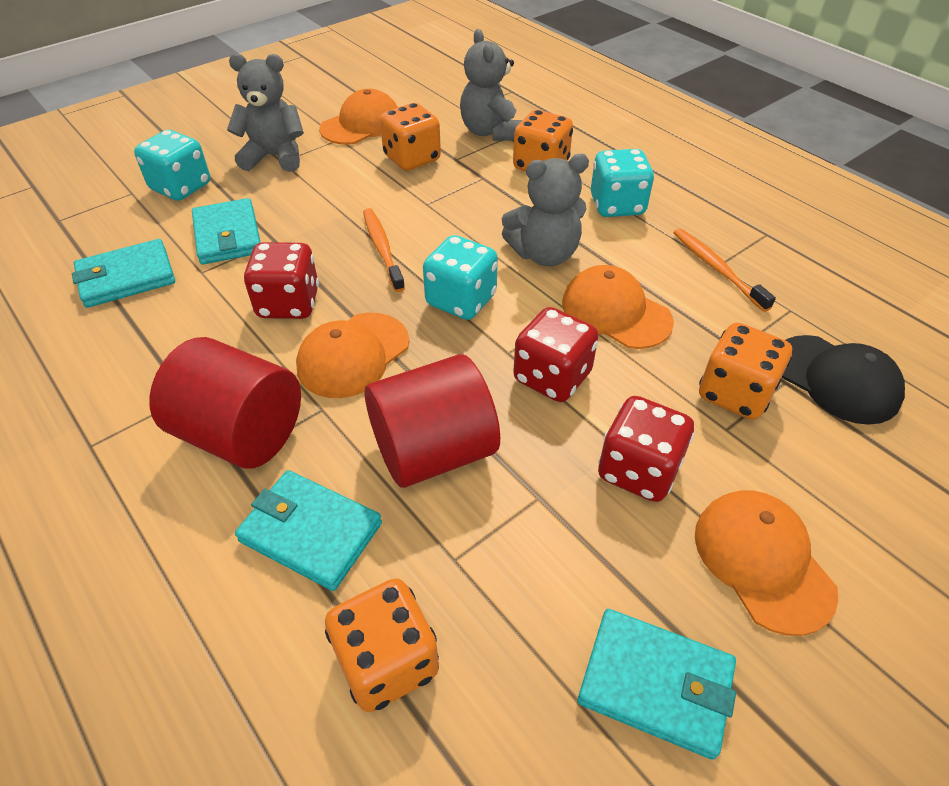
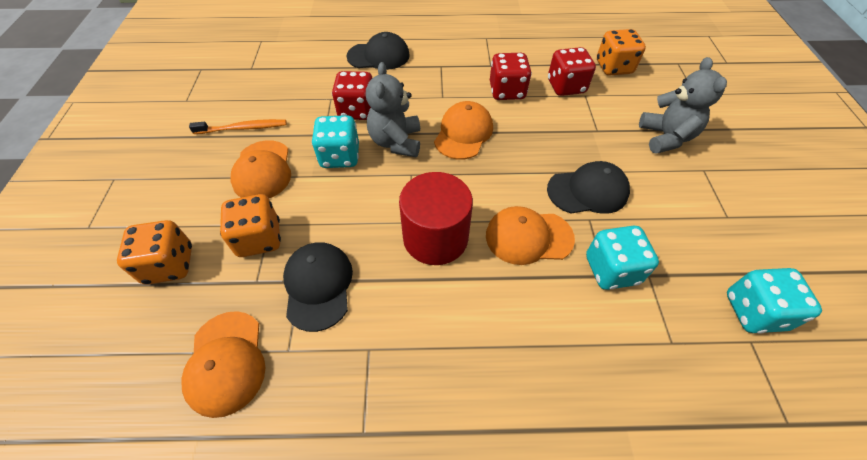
black cap: 1 -> 3
grey teddy bear: 3 -> 2
orange dice: 4 -> 3
orange toothbrush: 2 -> 1
red cylinder: 2 -> 1
turquoise wallet: 4 -> 0

